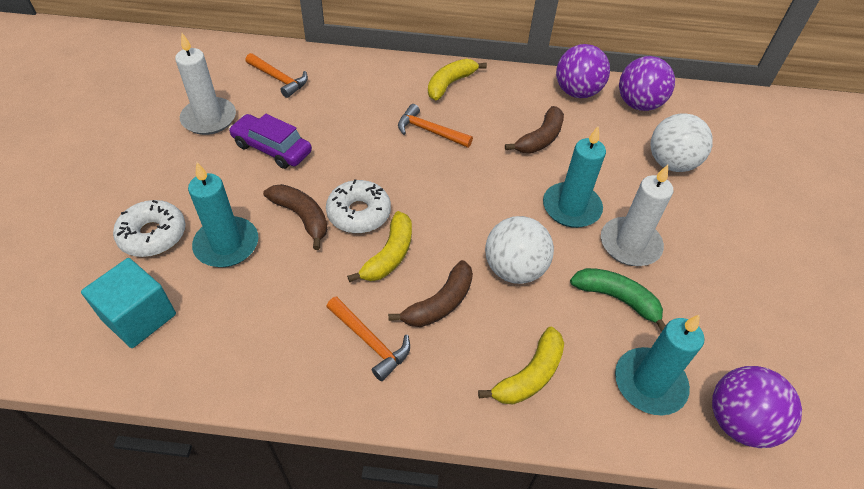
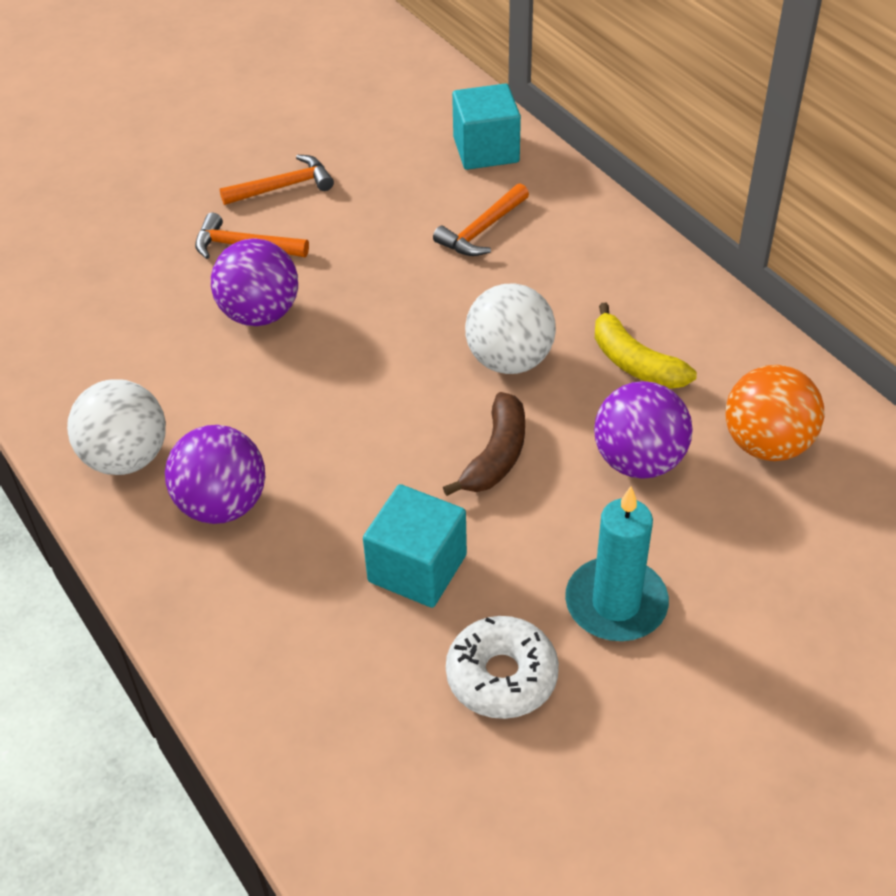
brown banana: 3 -> 1
green banana: 1 -> 0
orange ball: 0 -> 1
purple car: 1 -> 0
turquoise candle: 3 -> 1
turquoise cube: 1 -> 2
white candle: 2 -> 0
white donut: 2 -> 1
yellow banana: 3 -> 1

